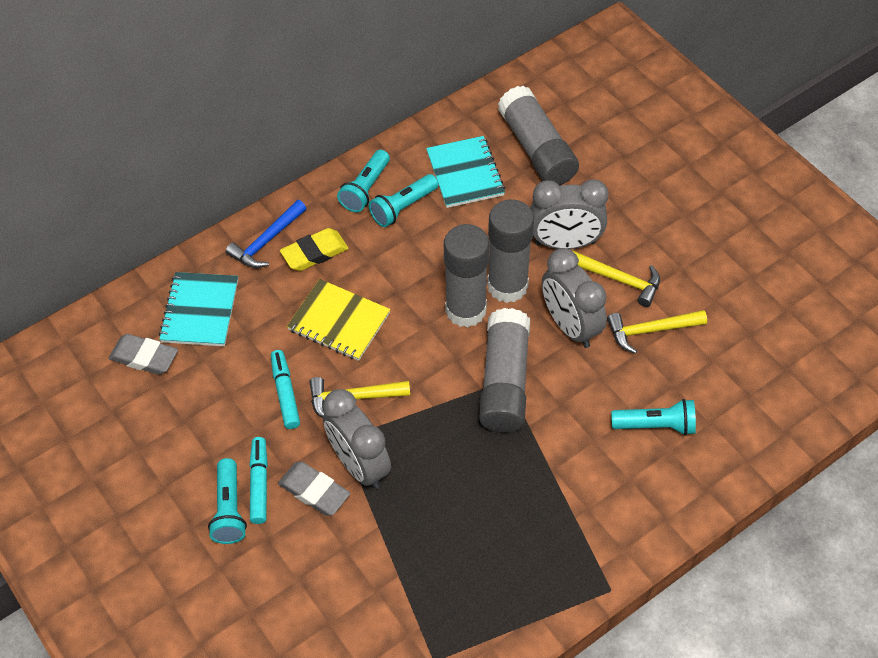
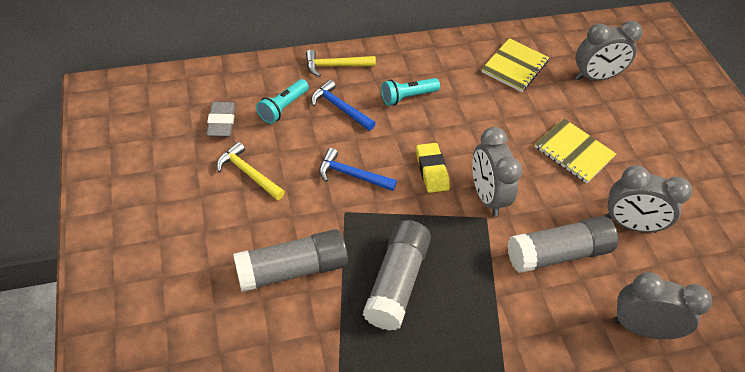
blue hammer: 1 -> 2
grey clock: 3 -> 4
grey eraser: 2 -> 1
grey glue stick: 4 -> 3
turquoise flashlight: 4 -> 2
turquoise marker: 2 -> 0
turquoise notebook: 2 -> 0
yellow hammer: 3 -> 2
yellow notebook: 1 -> 2

